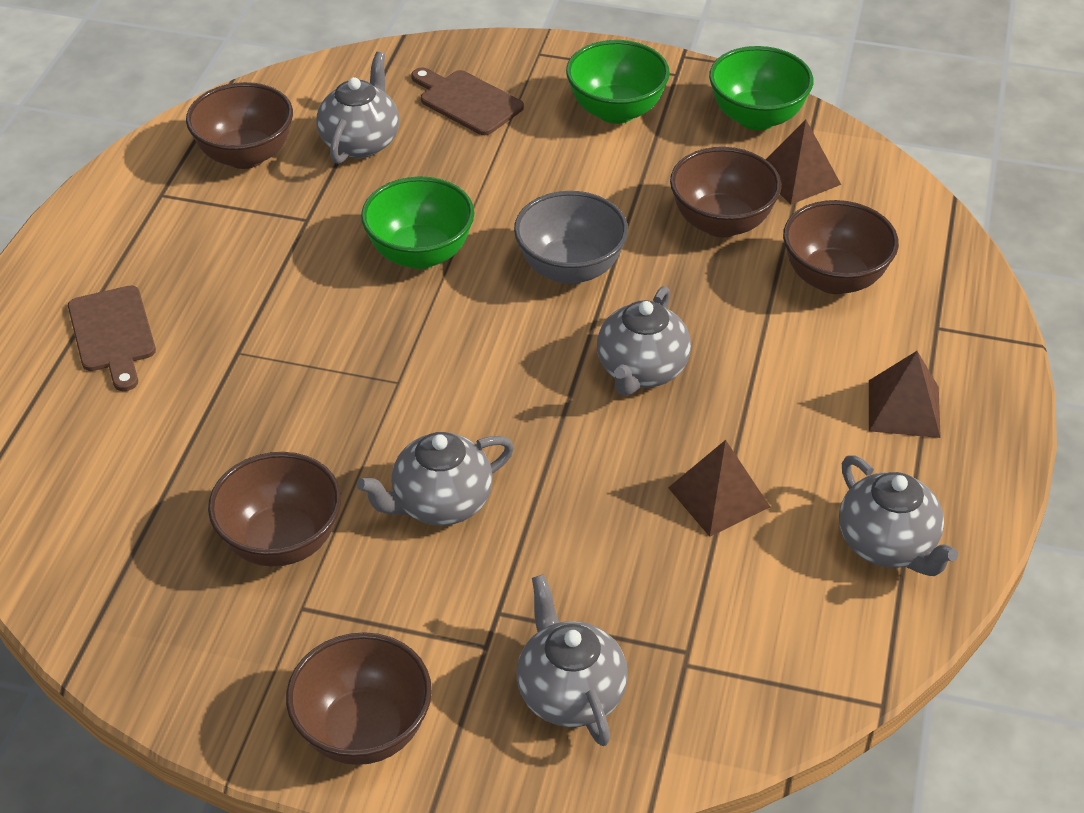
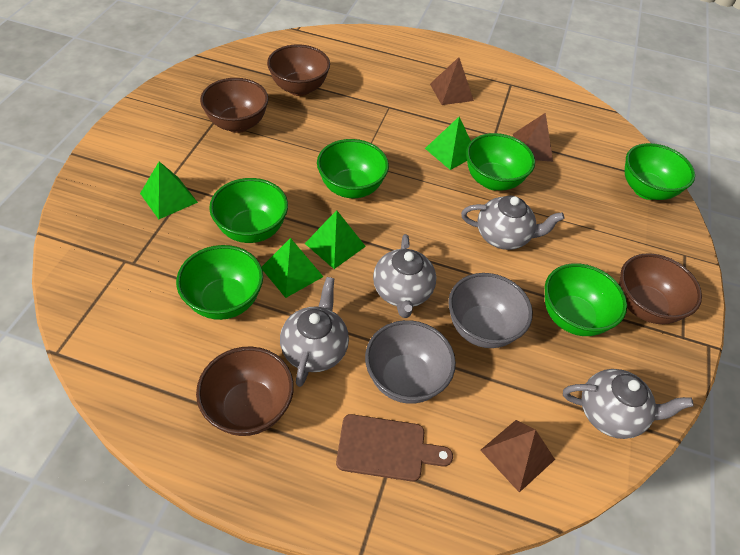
brown bowl: 5 -> 4
brown cutting board: 2 -> 1
green bowl: 3 -> 6
green pyramid: 0 -> 4
grey bowl: 1 -> 2
grey teapot: 5 -> 4

